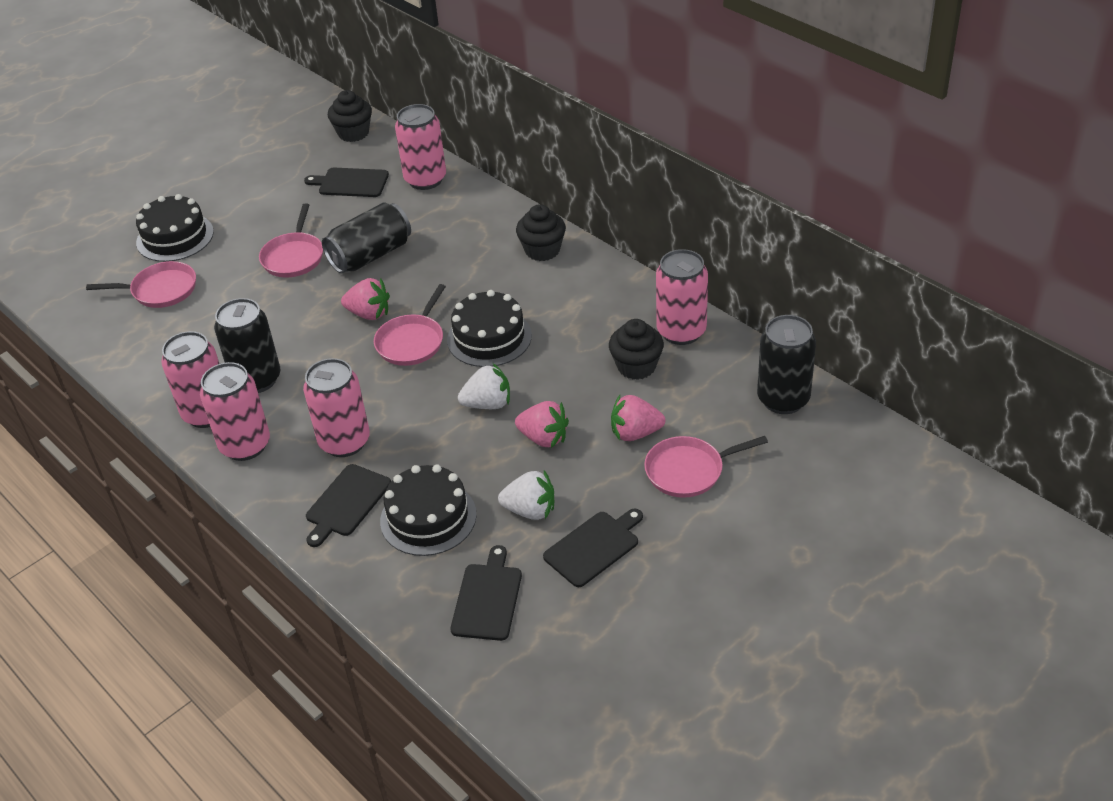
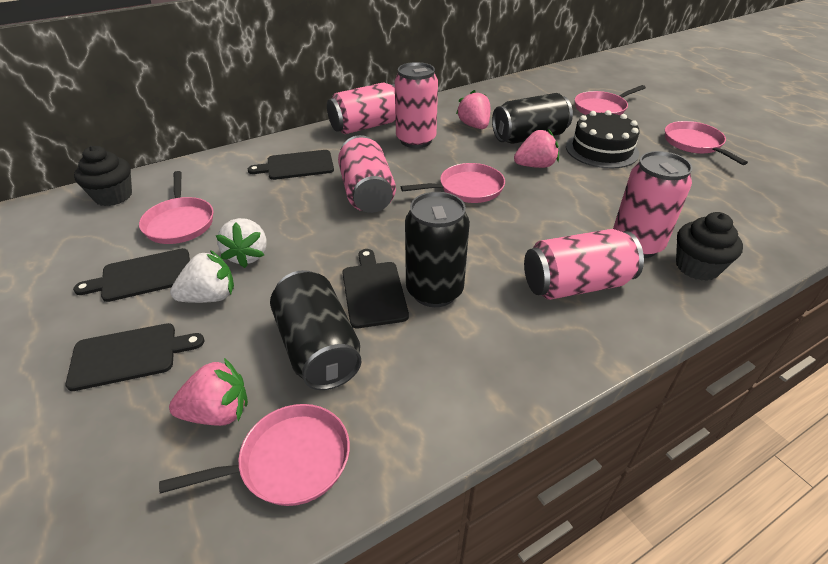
black cake: 3 -> 1
black cupcake: 3 -> 2
pink pan: 4 -> 5

